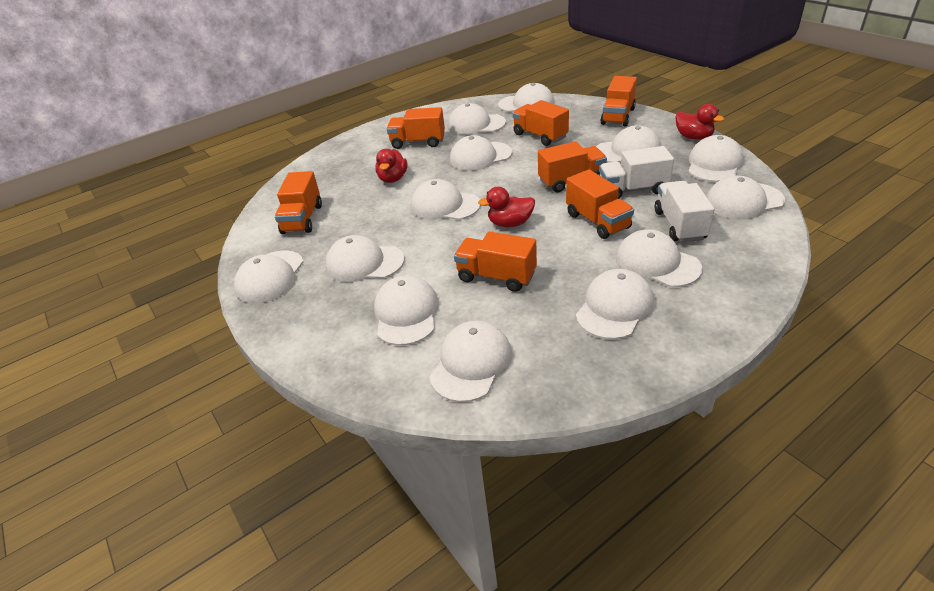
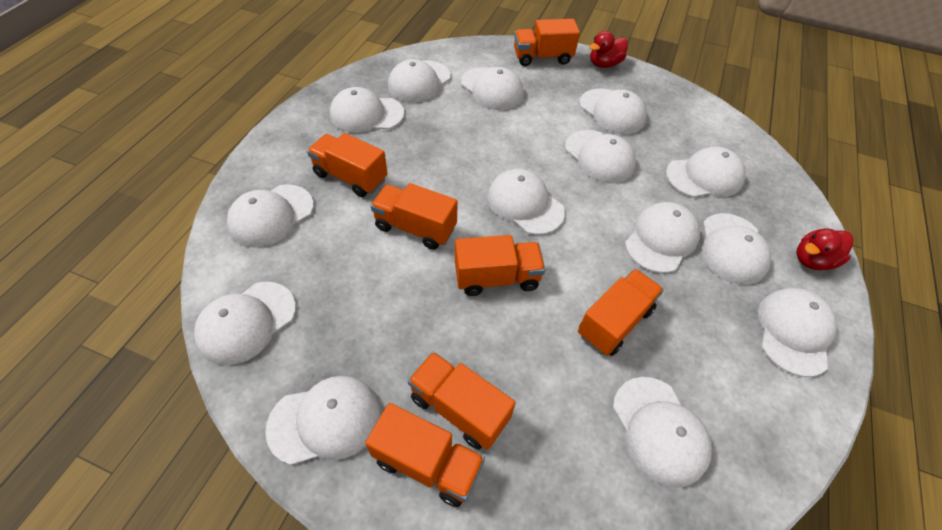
red duck: 3 -> 2
white cap: 13 -> 14
white truck: 2 -> 0

